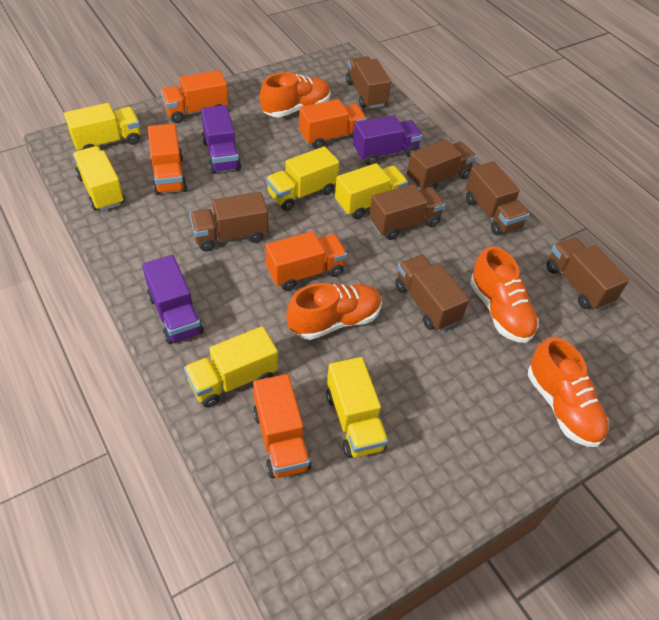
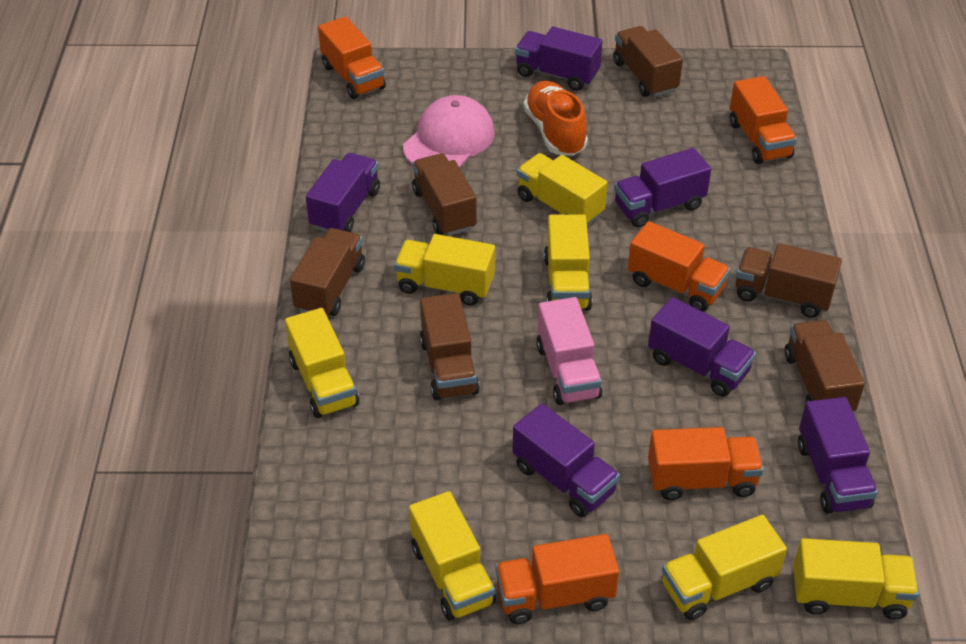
brown truck: 7 -> 6
orange shoe: 4 -> 1
pink cap: 0 -> 1
pink truck: 0 -> 1
purple truck: 3 -> 6
yellow truck: 6 -> 7

